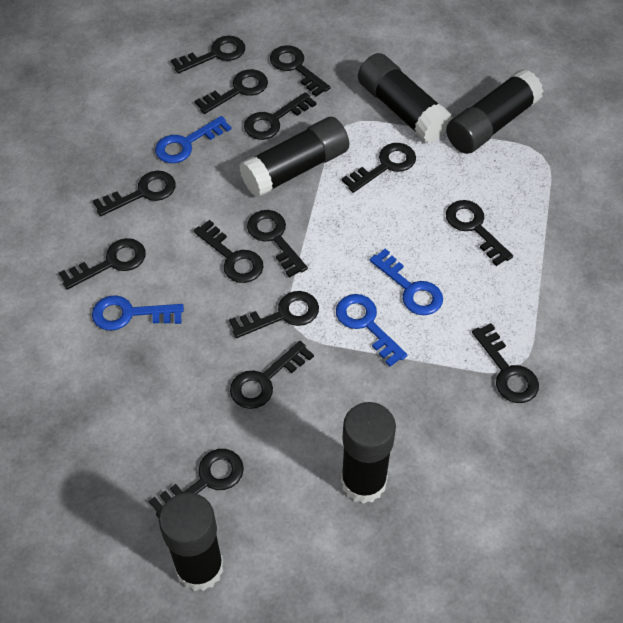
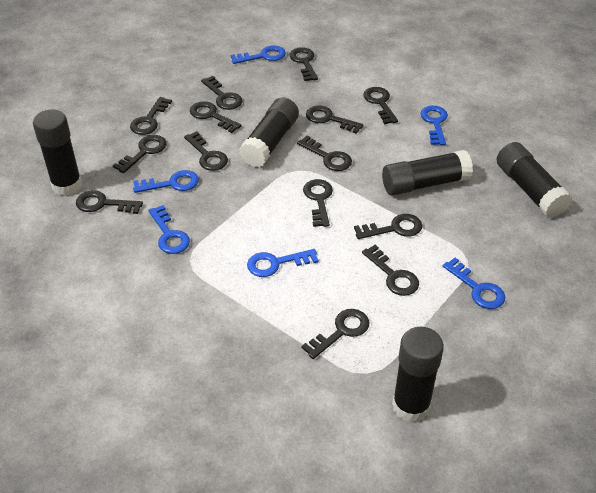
blue key: 4 -> 6

